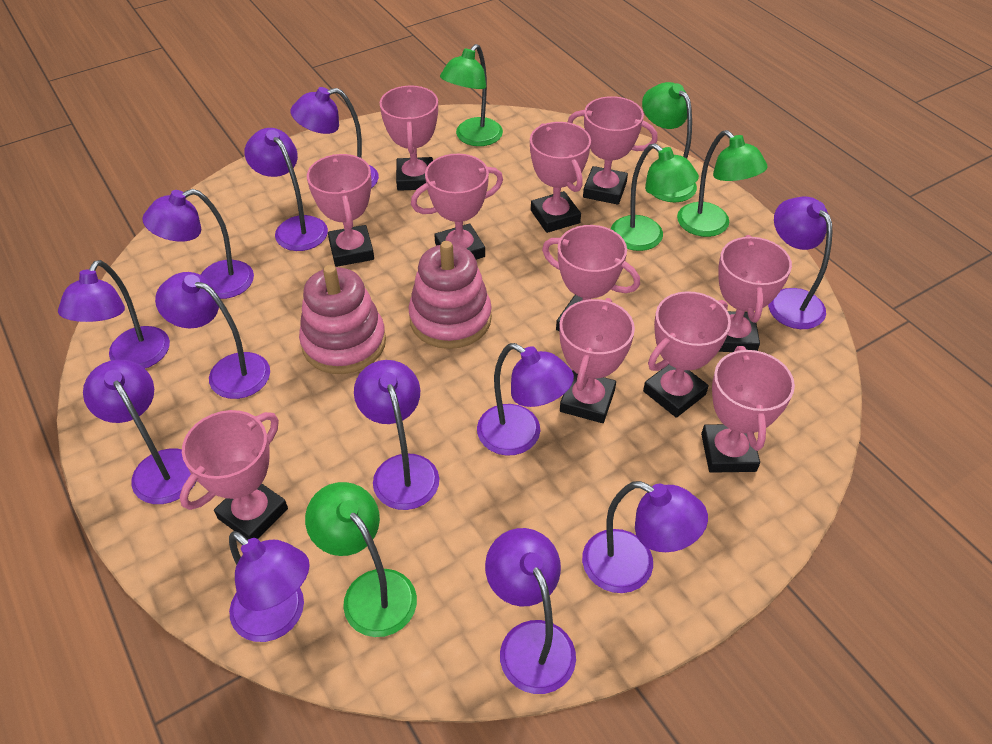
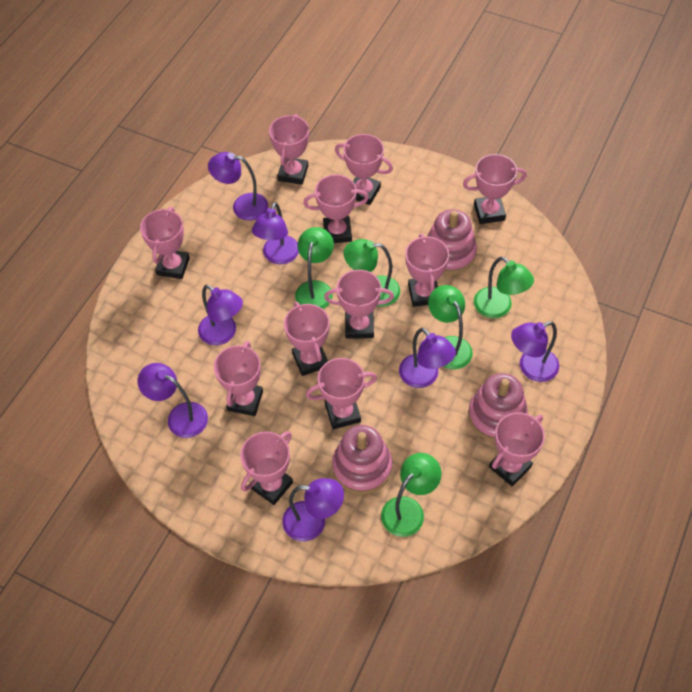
pink stacking toy: 2 -> 3
pink trophy: 11 -> 12
purple lamp: 12 -> 7

